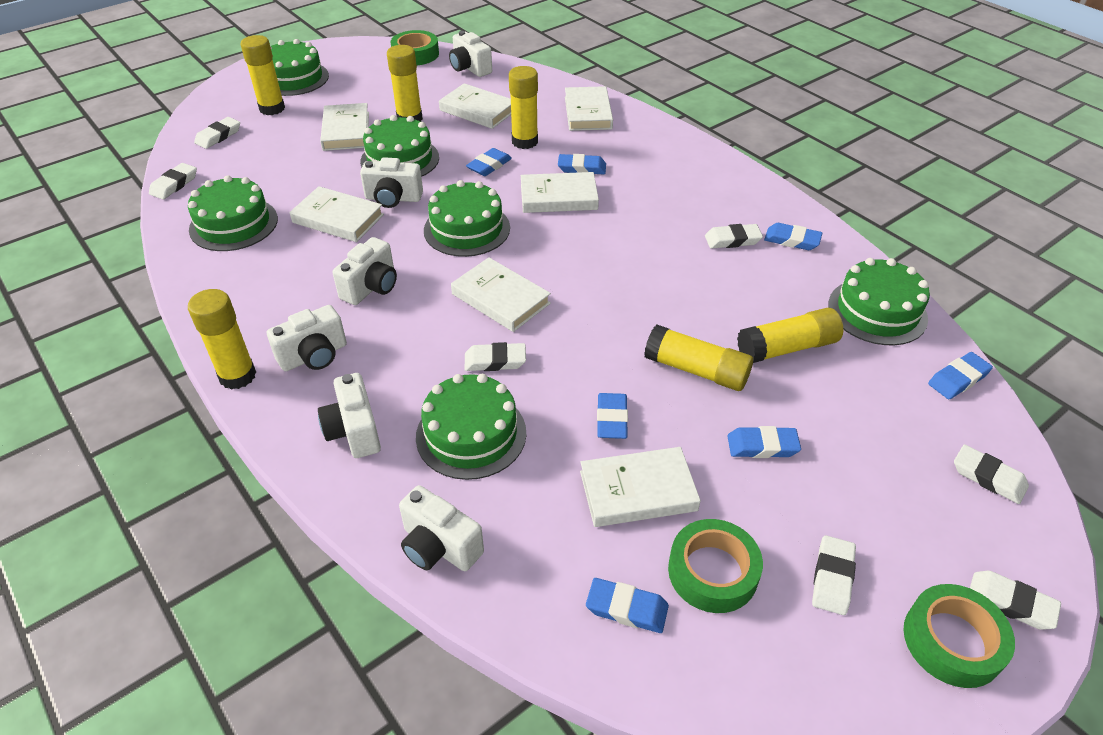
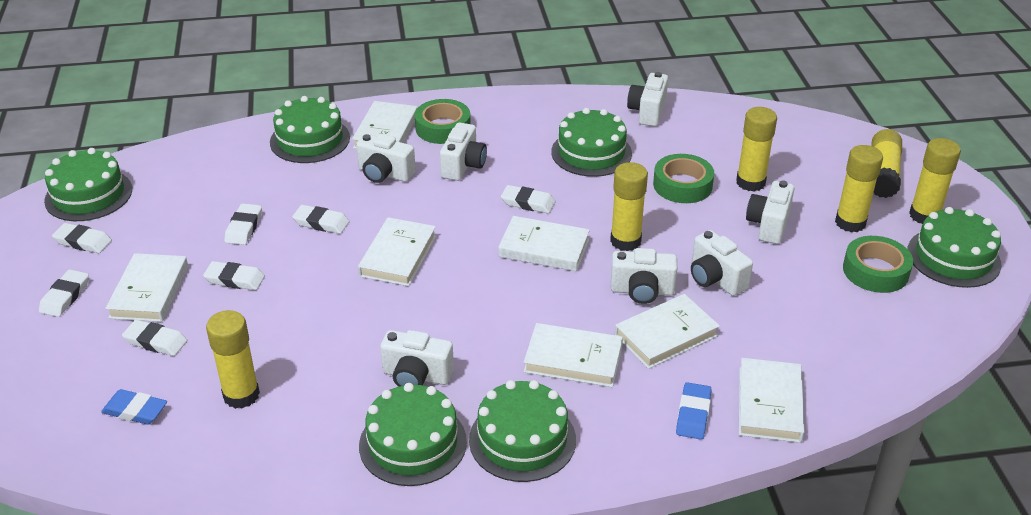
blue eraser: 7 -> 2
white camera: 6 -> 7

